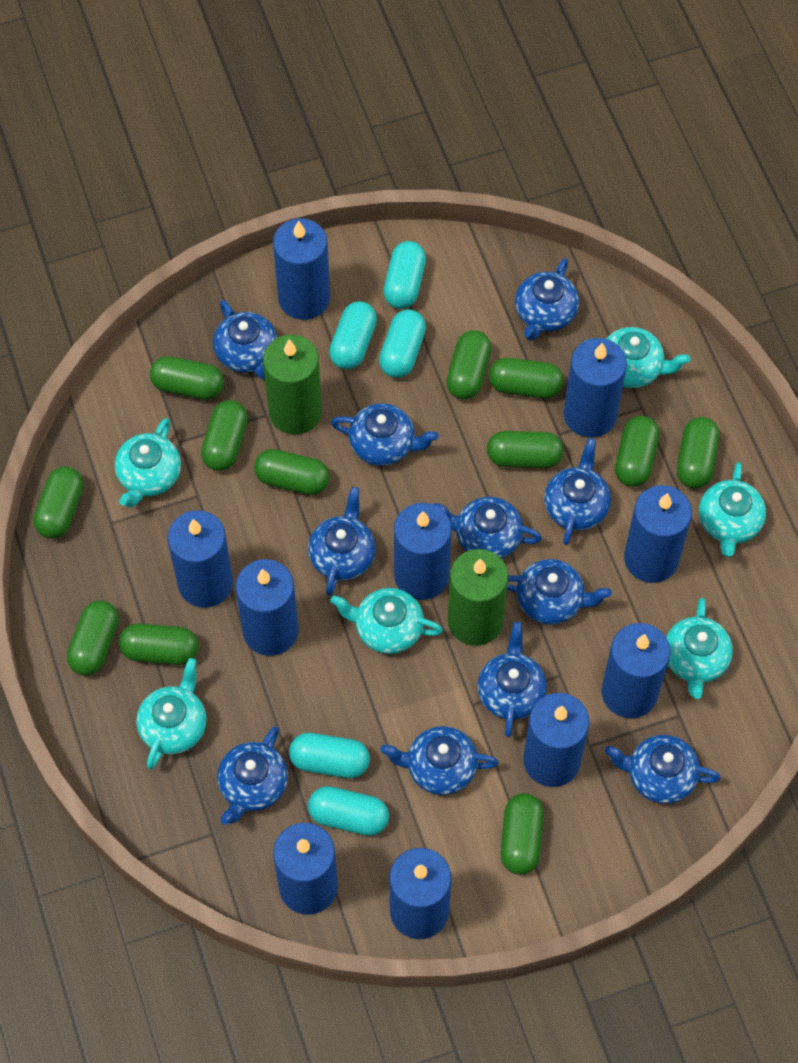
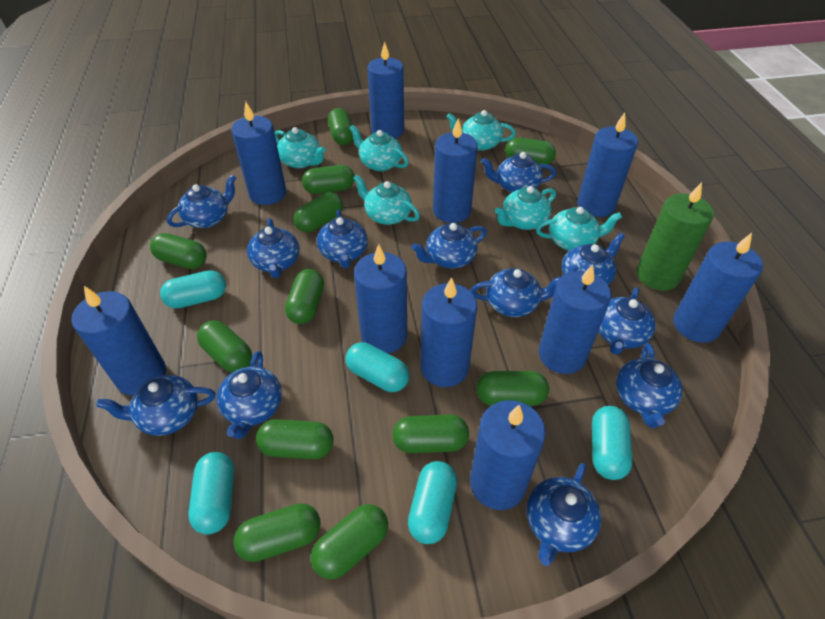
blue teapot: 11 -> 12
green candle: 2 -> 1

